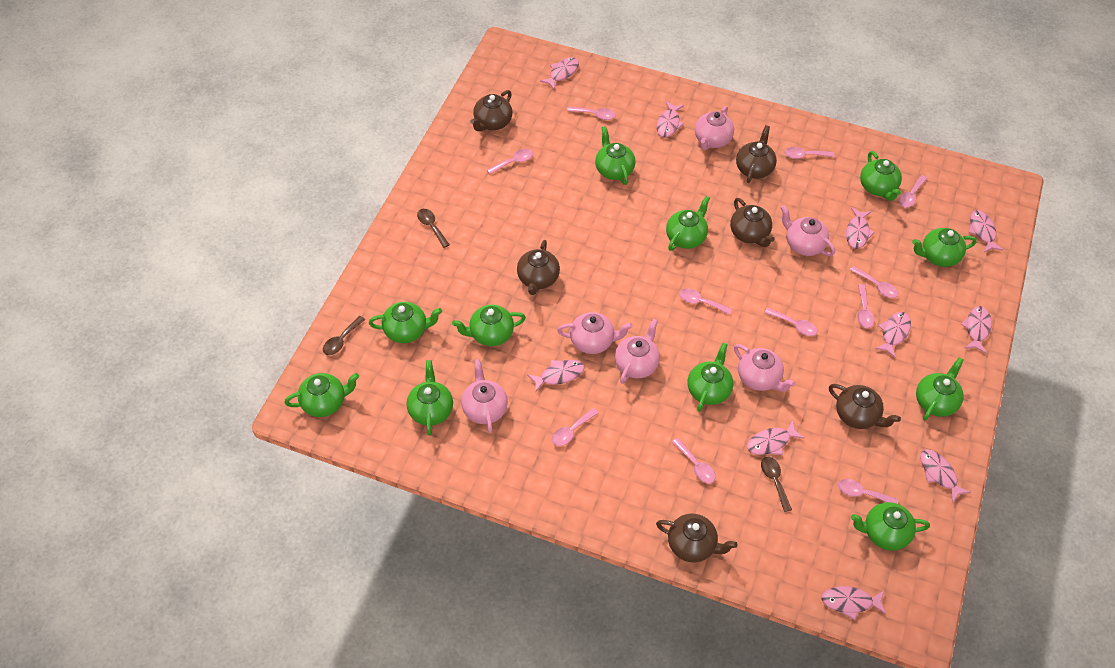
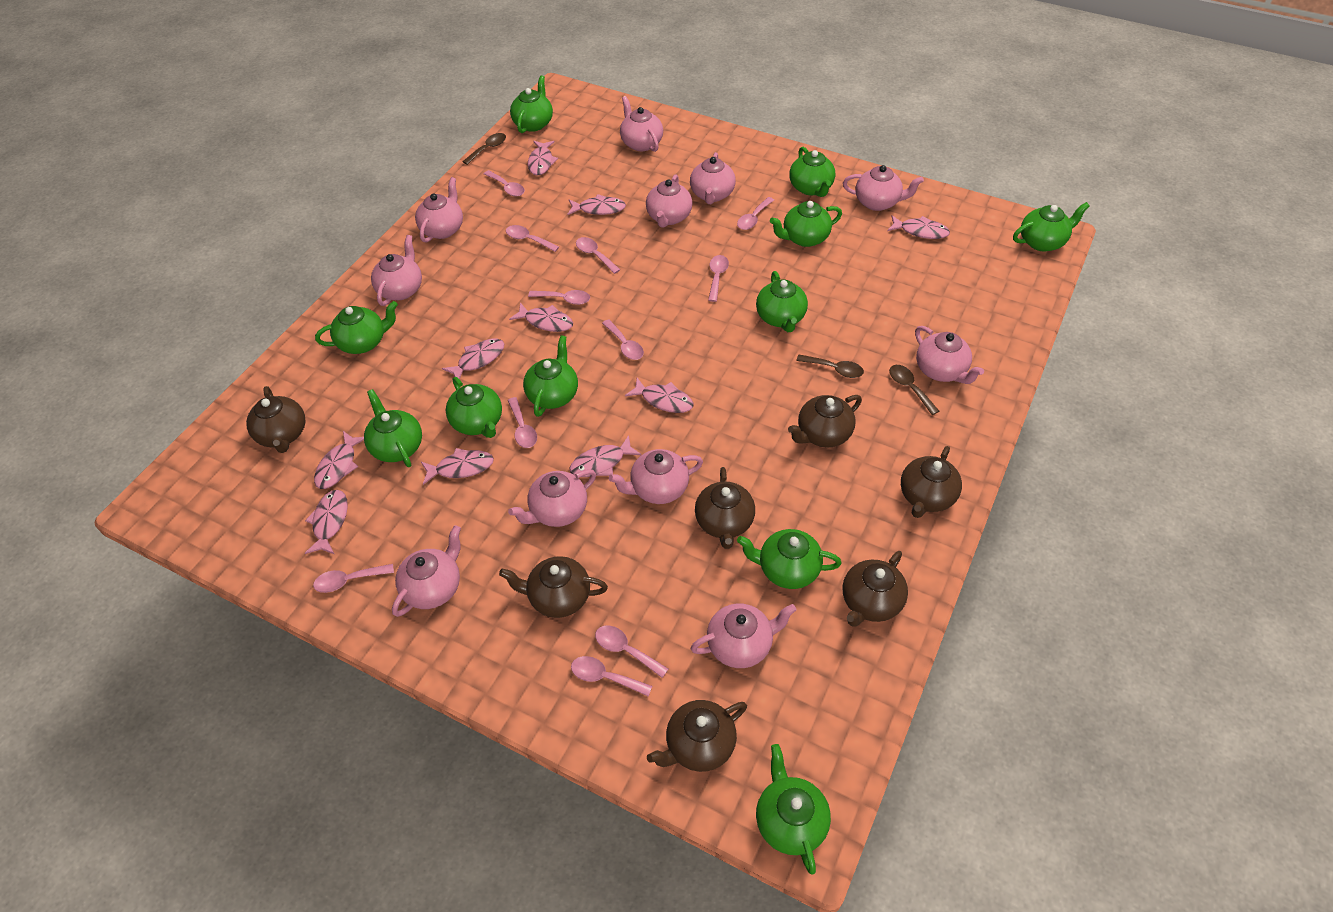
brown teapot: 6 -> 7
pink teapot: 6 -> 11

